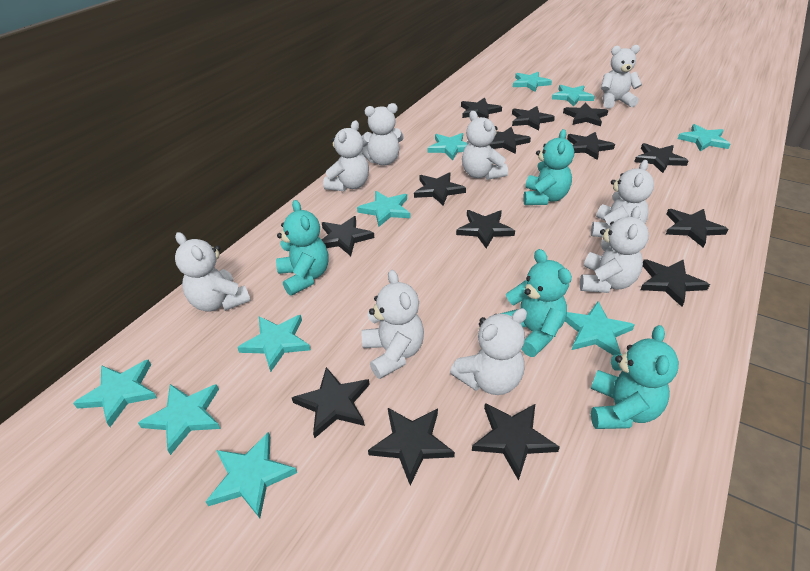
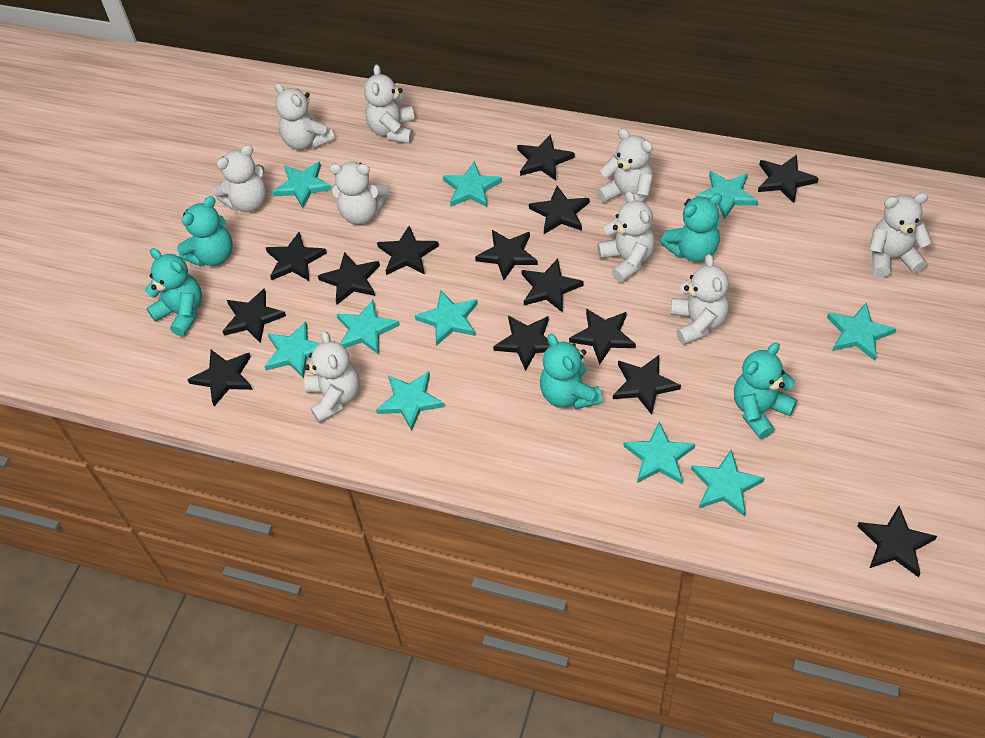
turquoise teddy bear: 4 -> 5

